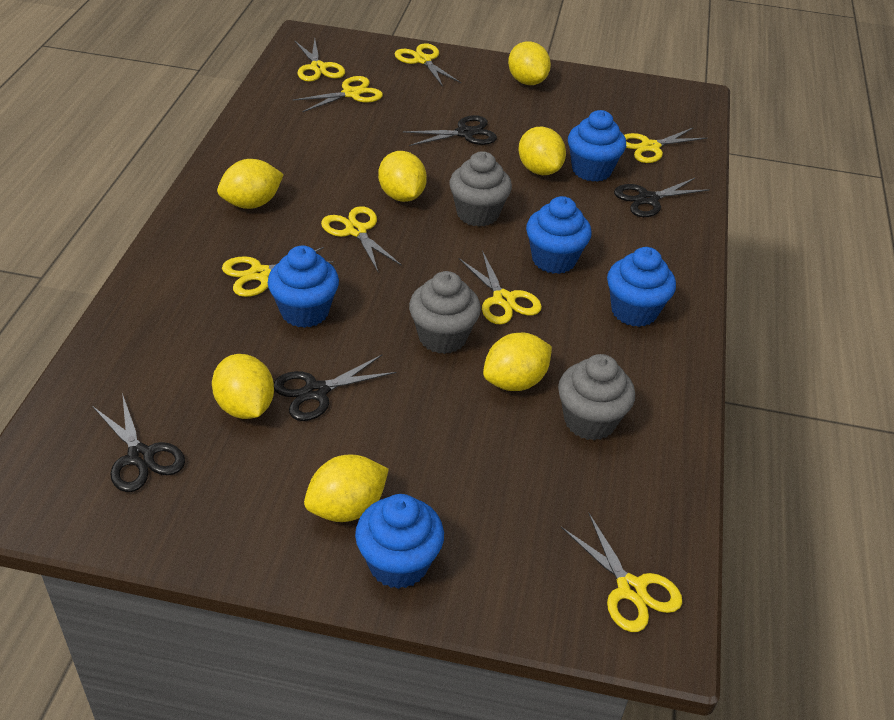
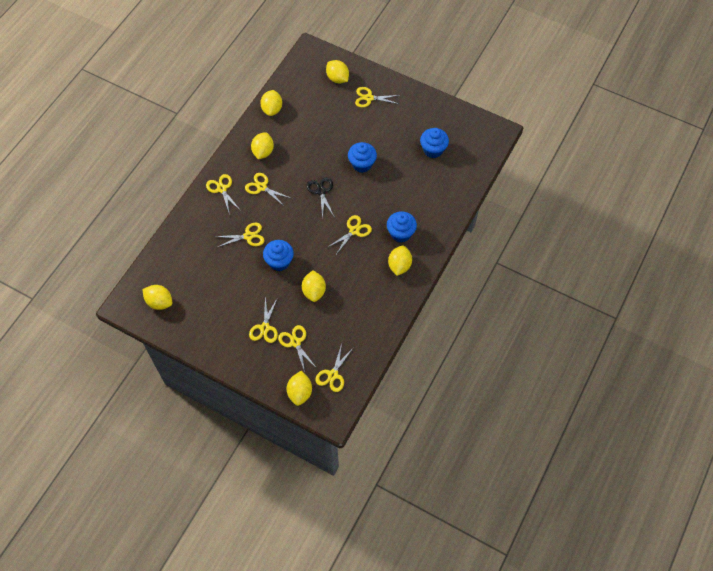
black scissors: 4 -> 1
blue cupcake: 5 -> 4
grey cupcake: 3 -> 0

